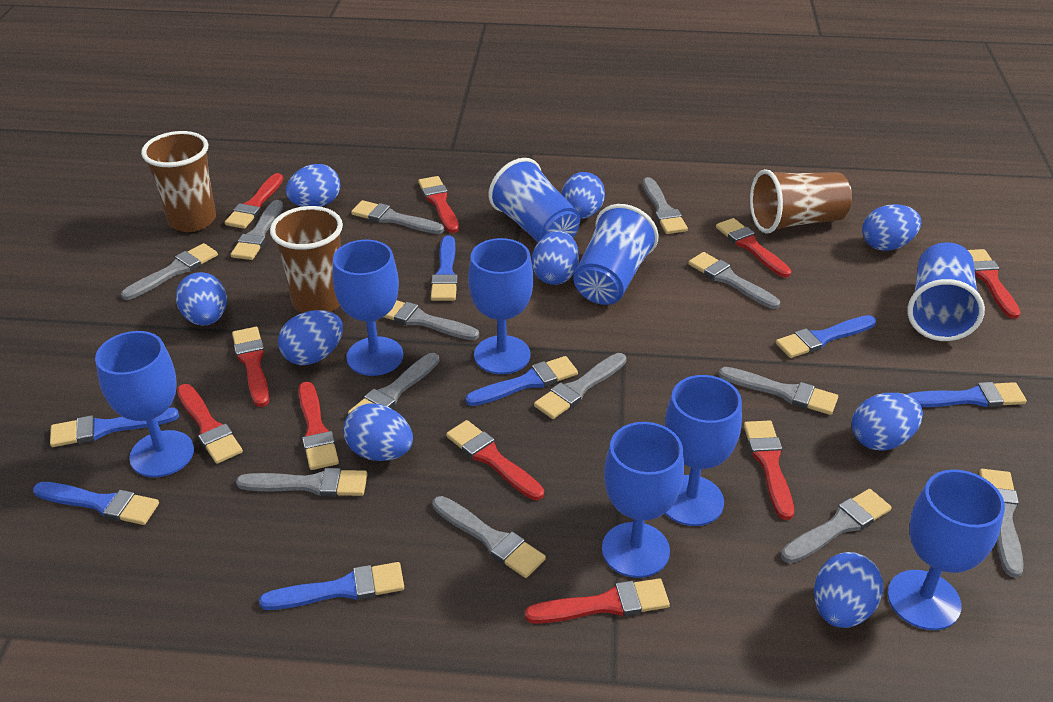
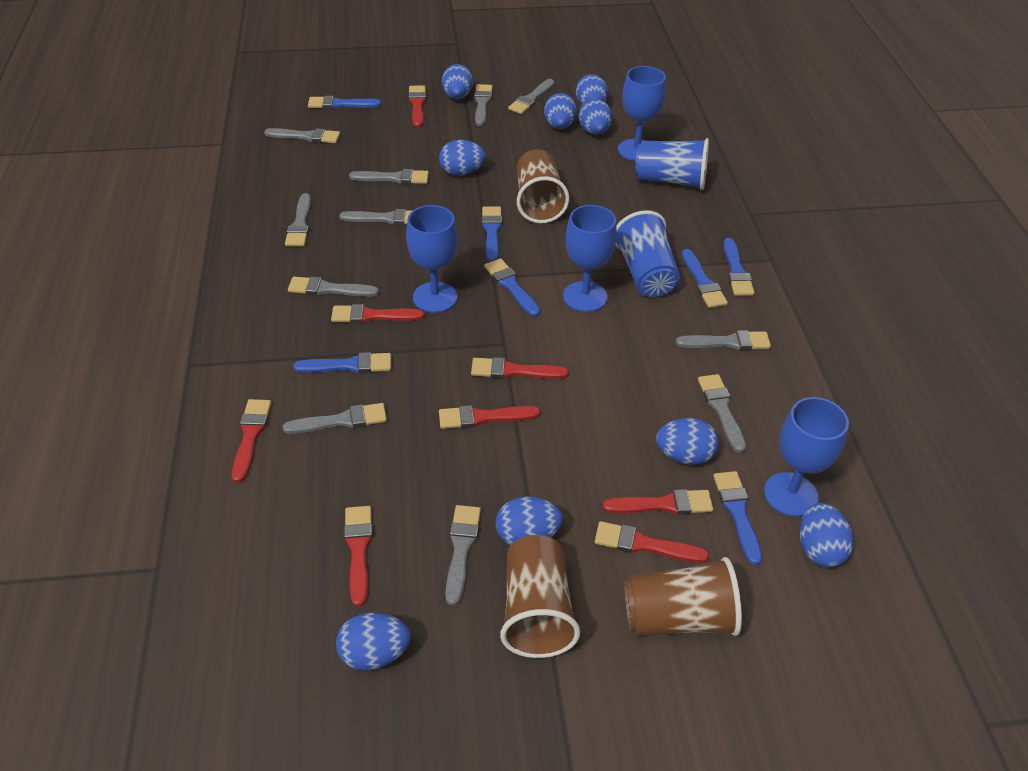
blue cup: 3 -> 2
blue goblet: 6 -> 4
grey brush: 13 -> 11
red brush: 10 -> 8

